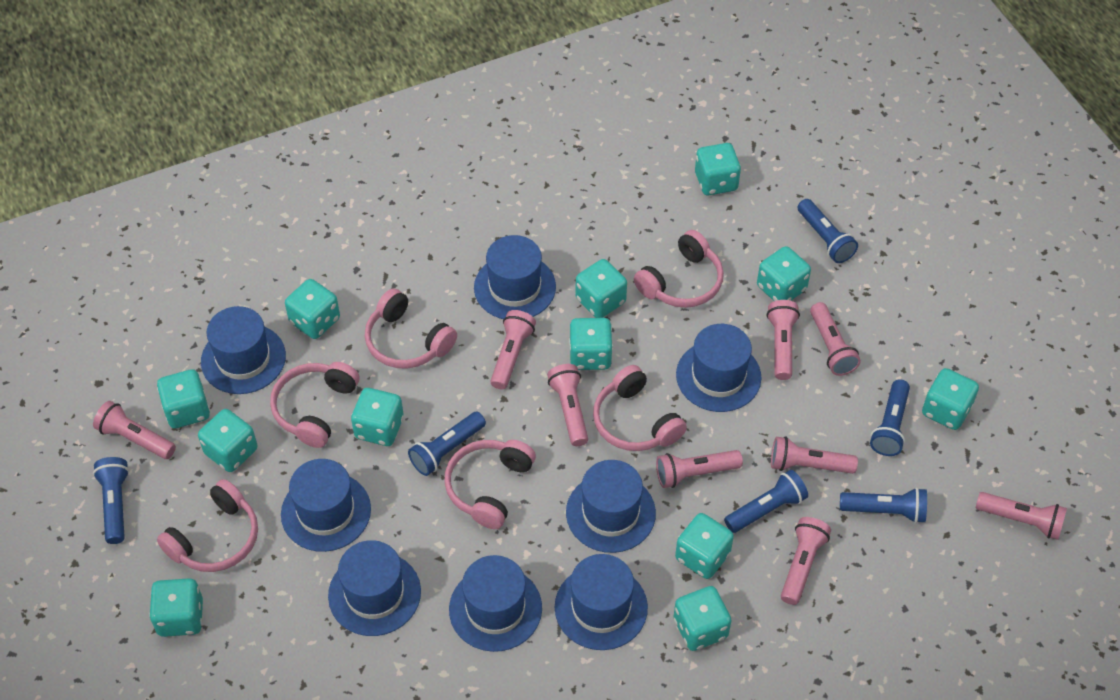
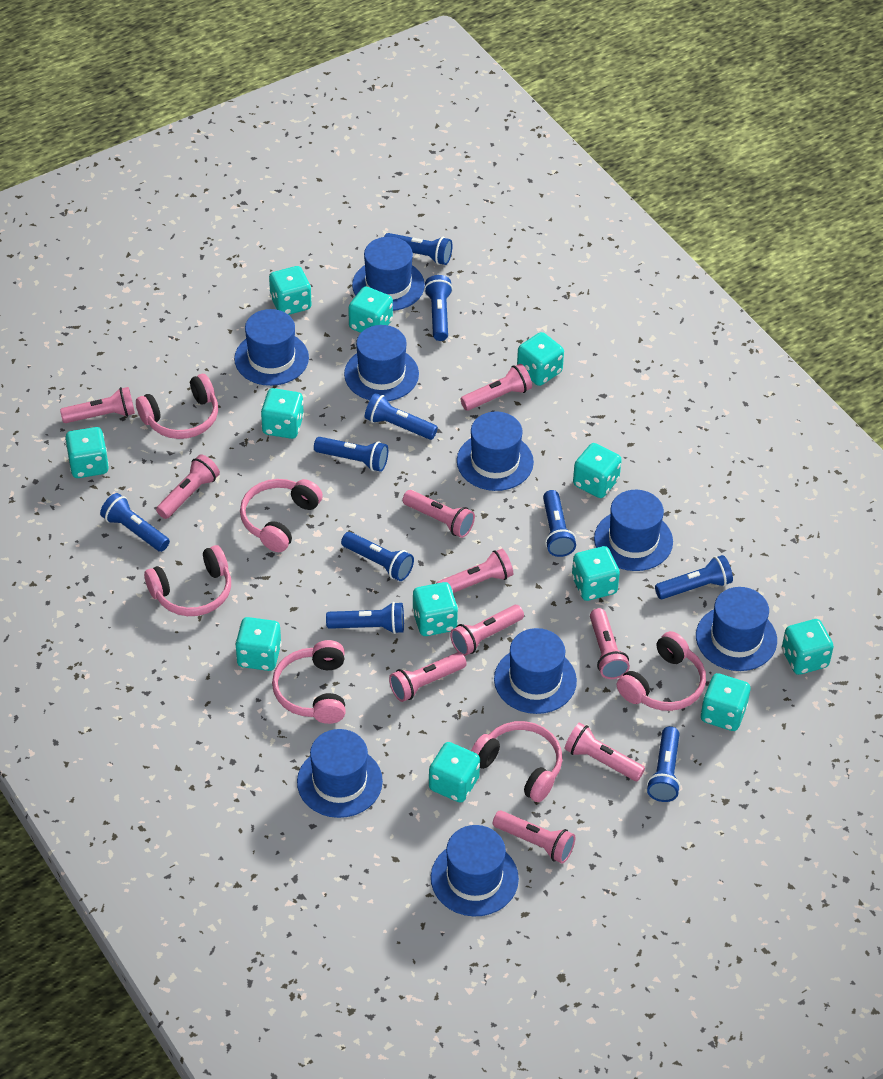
blue flashlight: 6 -> 10
blue hat: 8 -> 9
pink flashlight: 9 -> 10

